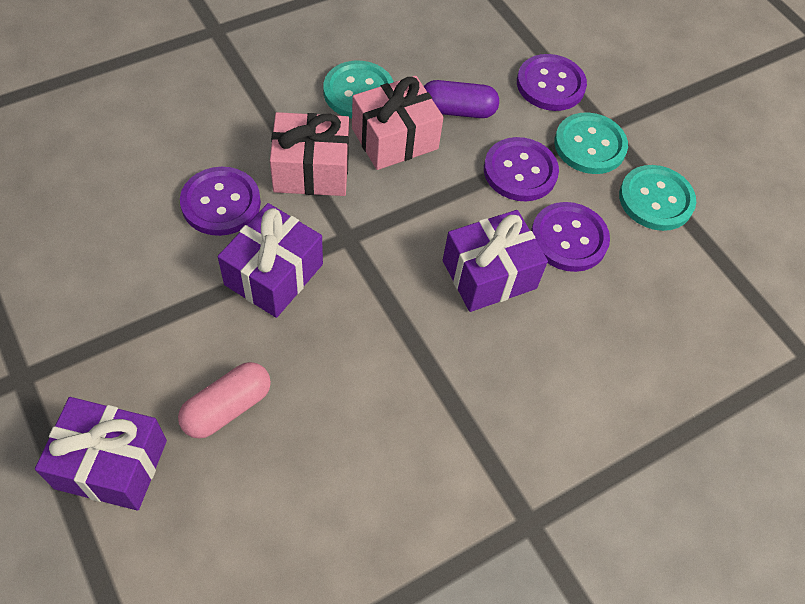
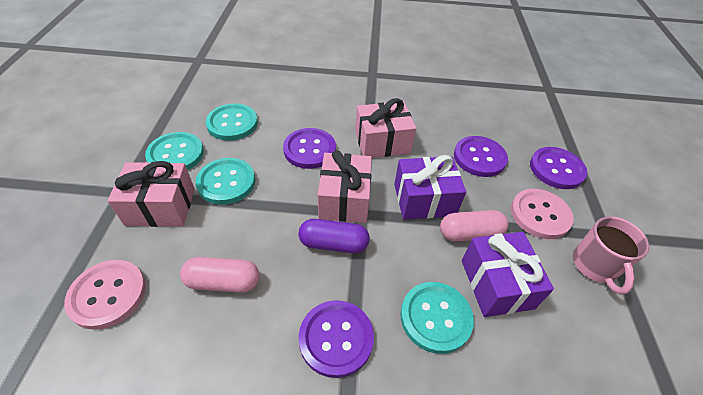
pink button: 0 -> 2
pink capsule: 1 -> 2
pink gift: 2 -> 3
pink mug: 0 -> 1
purple gift: 3 -> 2
turquoise button: 3 -> 4

